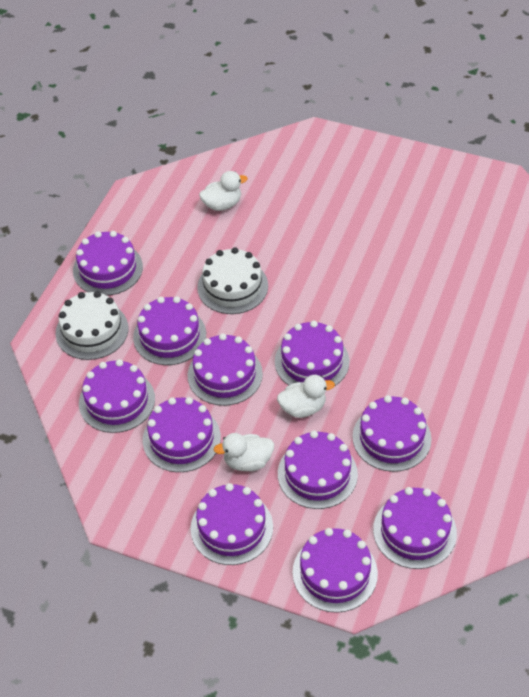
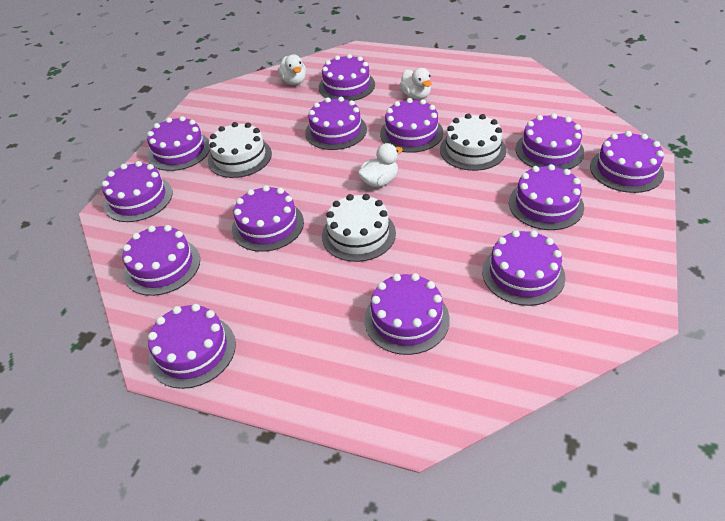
purple cake: 11 -> 13
white cake: 2 -> 3

